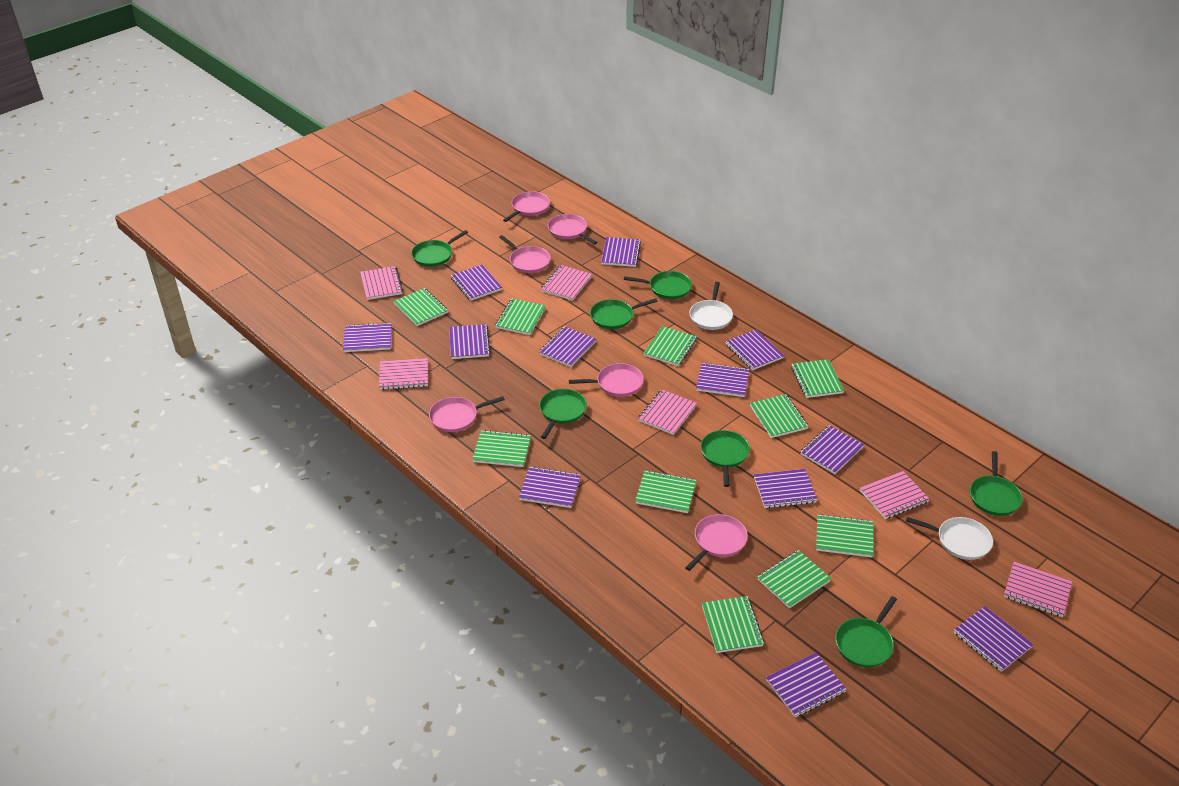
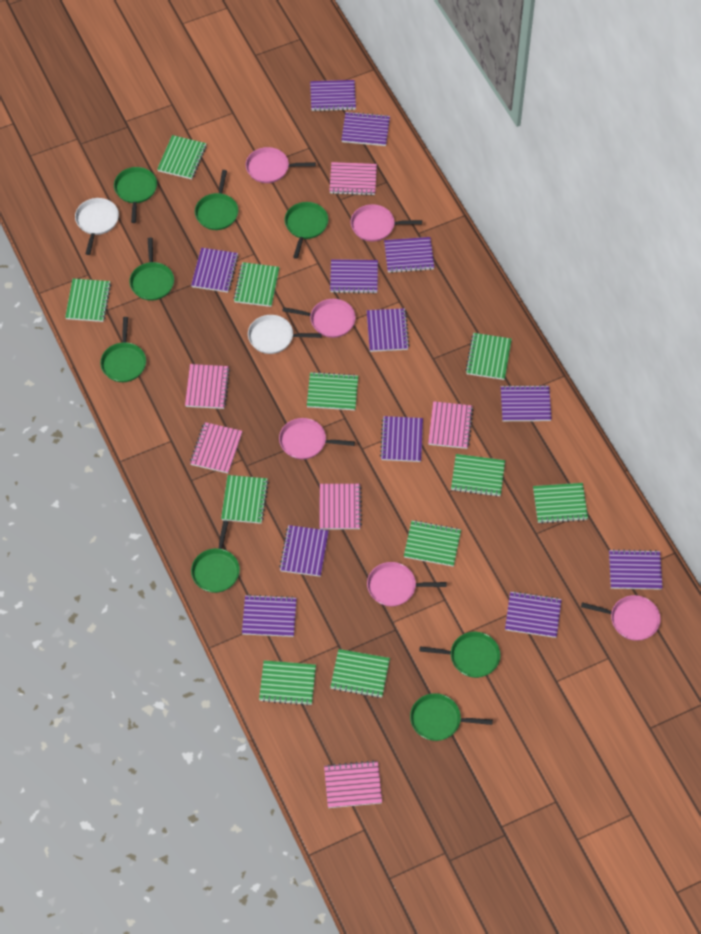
green notebook: 10 -> 11
green pan: 7 -> 8

